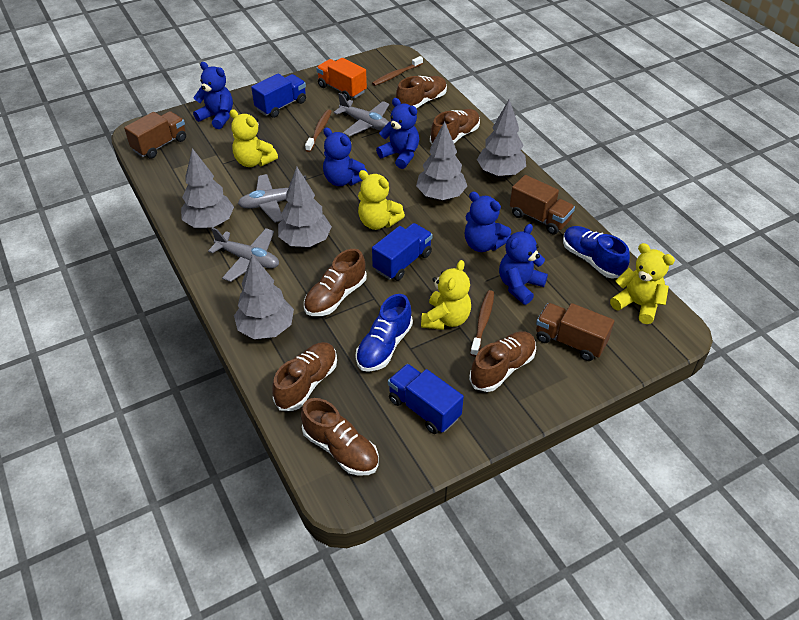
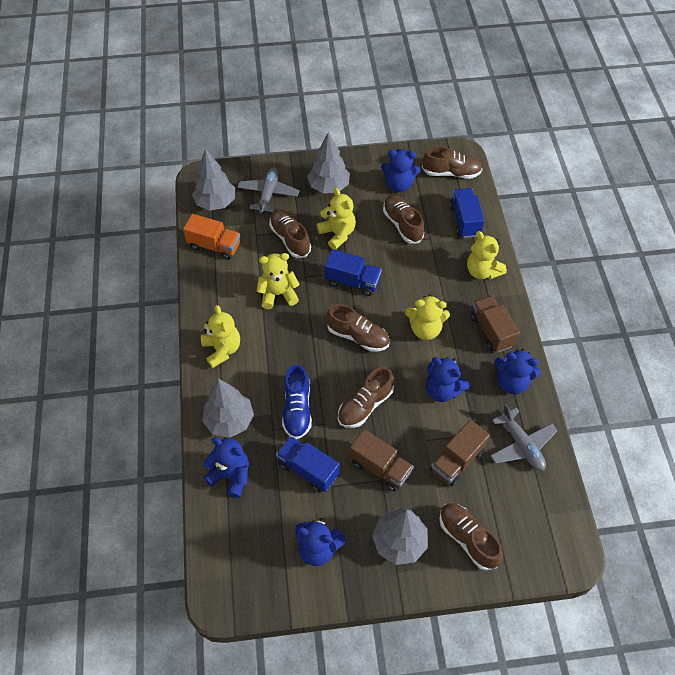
blue shoe: 2 -> 1
brown toothbrush: 3 -> 0
grey plane: 3 -> 2
grey tree: 5 -> 4
yellow teddy bear: 4 -> 5

